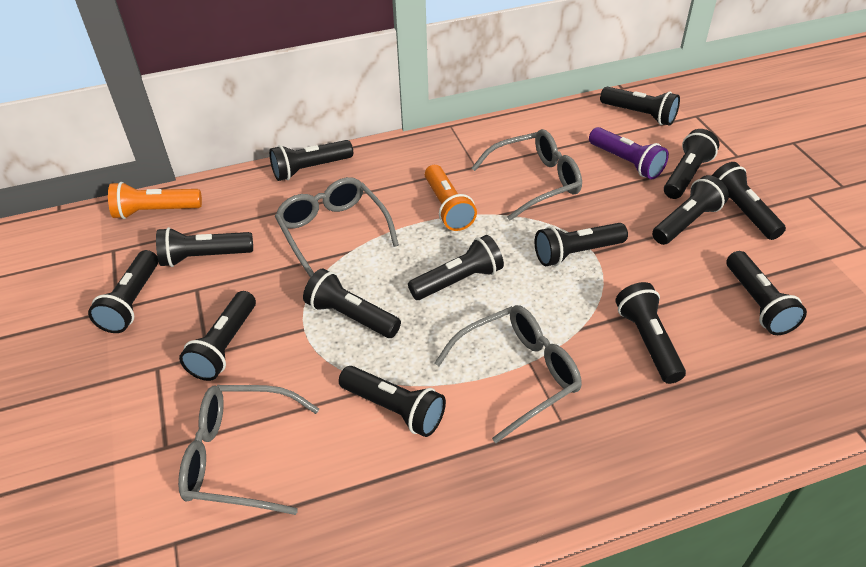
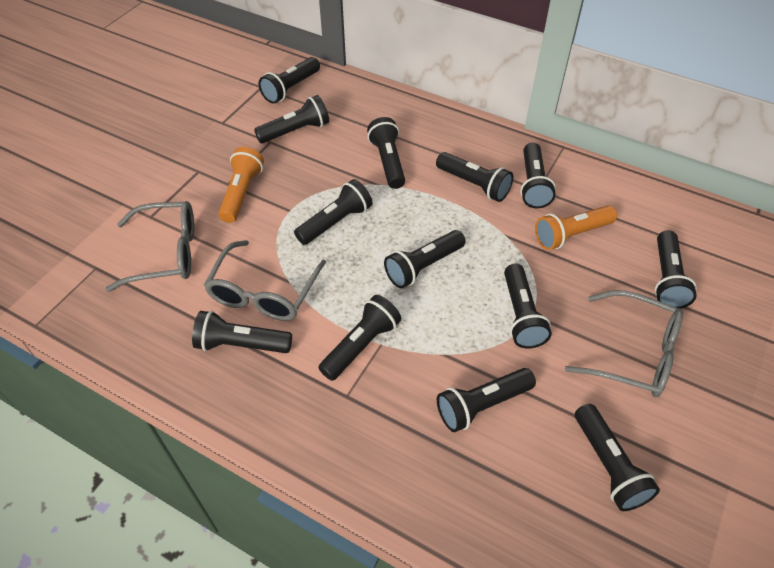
black flashlight: 14 -> 13
grey glasses: 4 -> 3
purple flashlight: 1 -> 0

